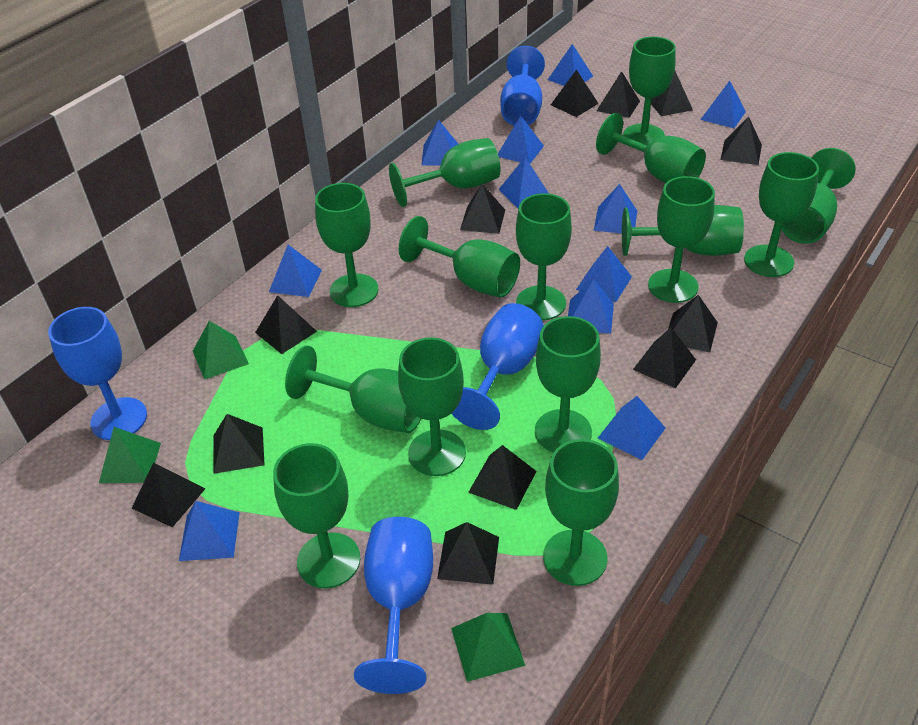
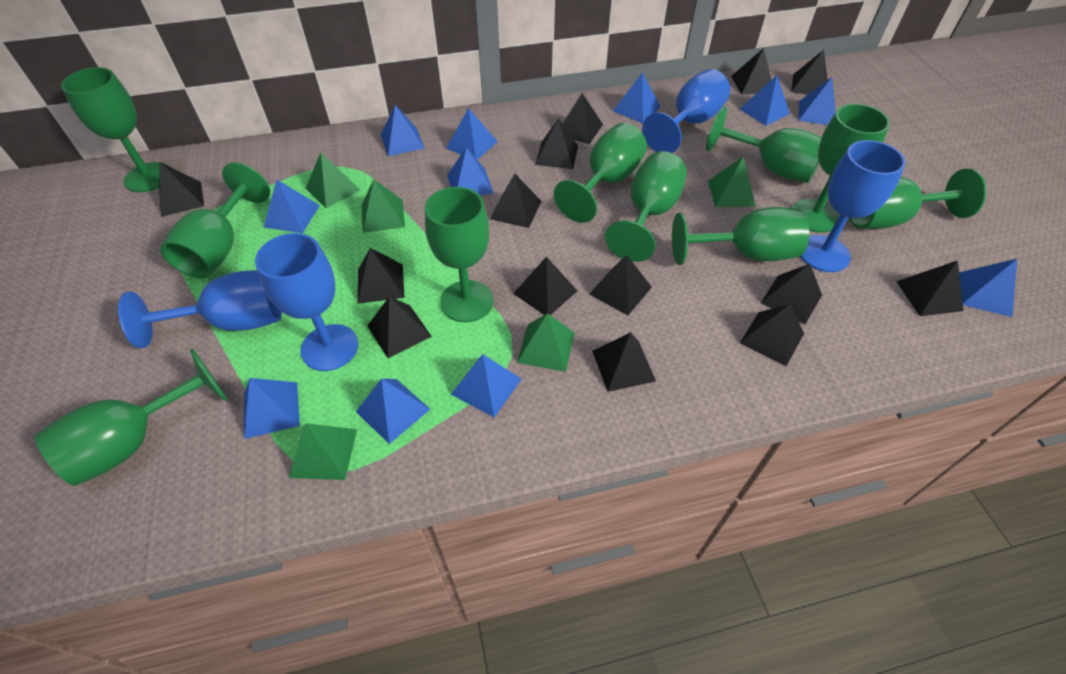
black pyramid: 12 -> 14
green goblet: 15 -> 10
green pyramid: 3 -> 5

